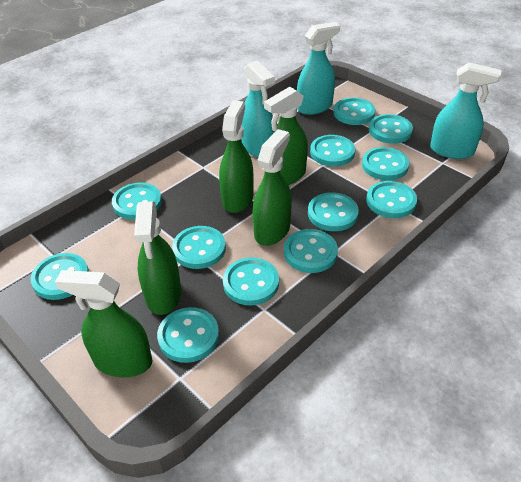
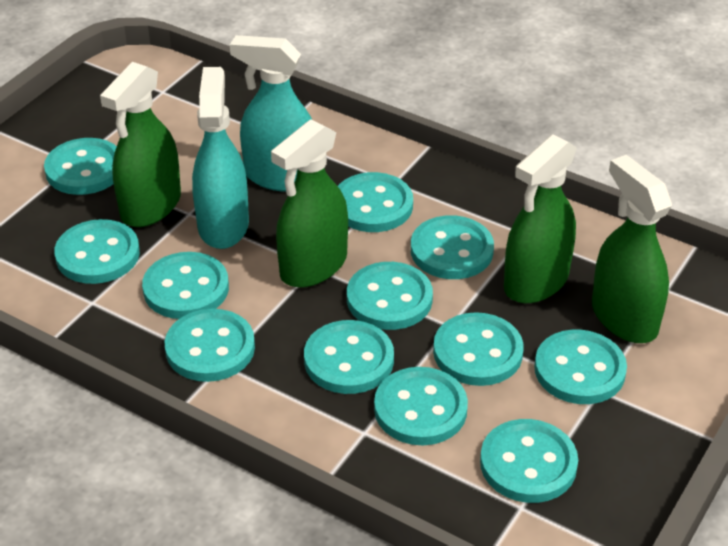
green spray bottle: 5 -> 4
turquoise spray bottle: 3 -> 2

